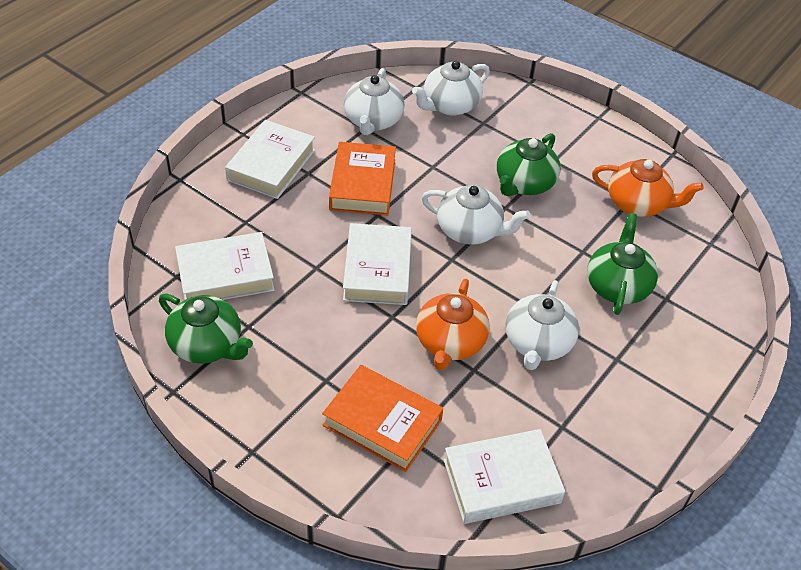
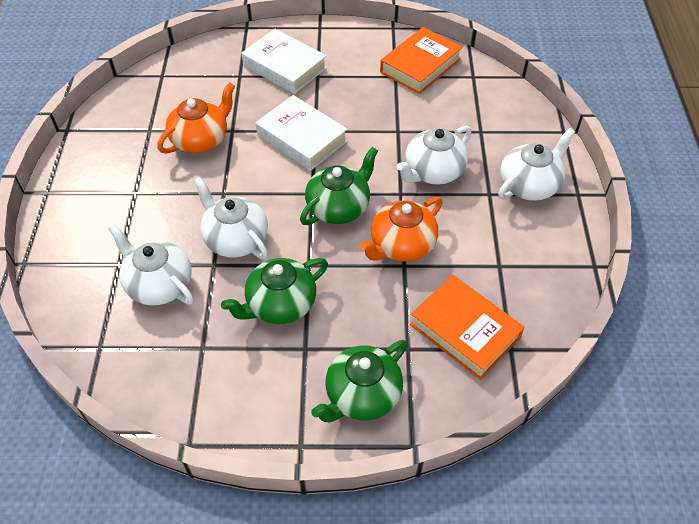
white book: 4 -> 2

